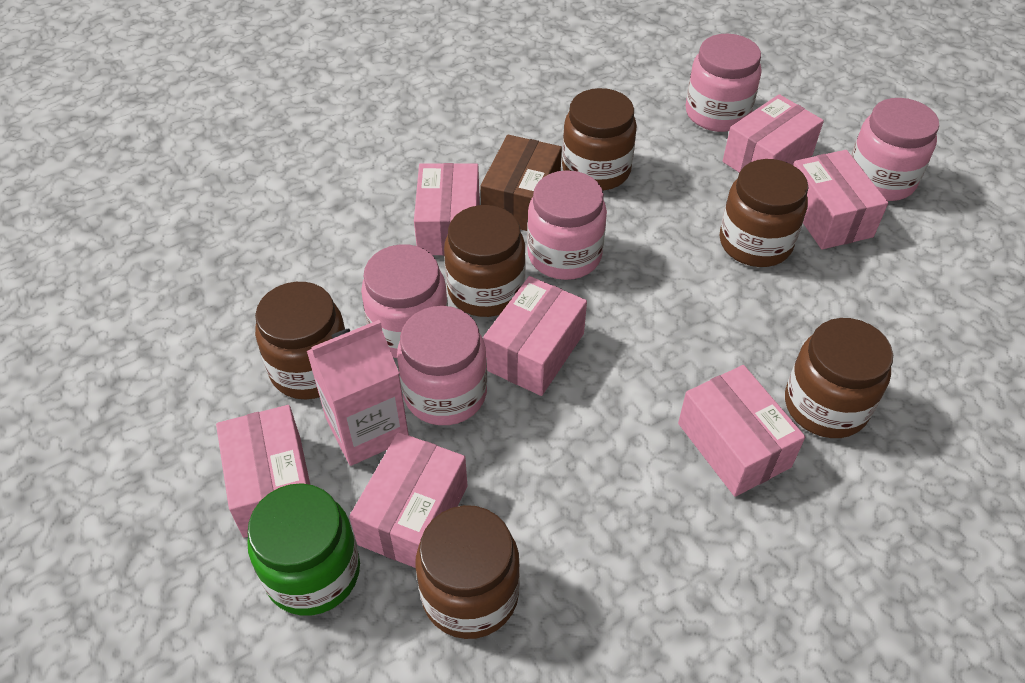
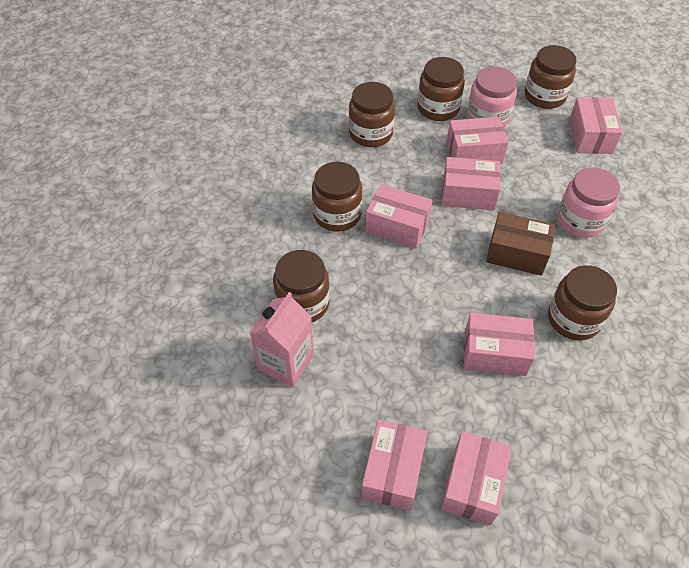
green jar: 1 -> 0
pink jar: 5 -> 2

